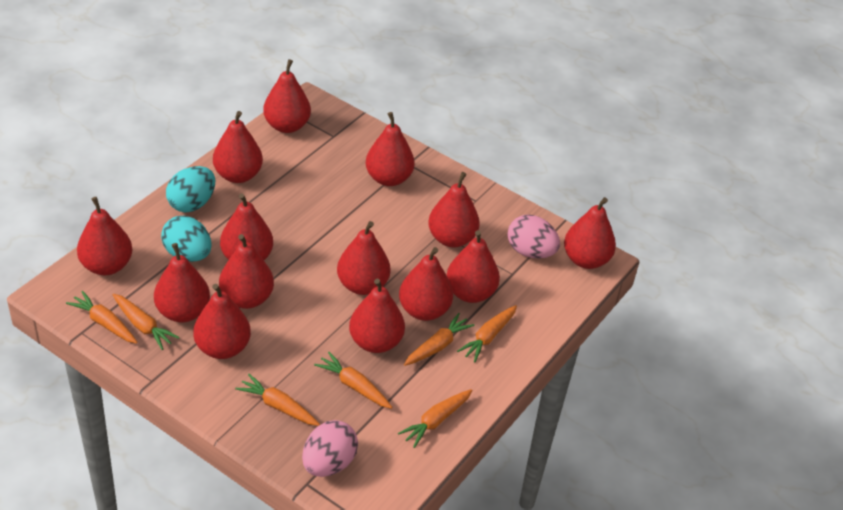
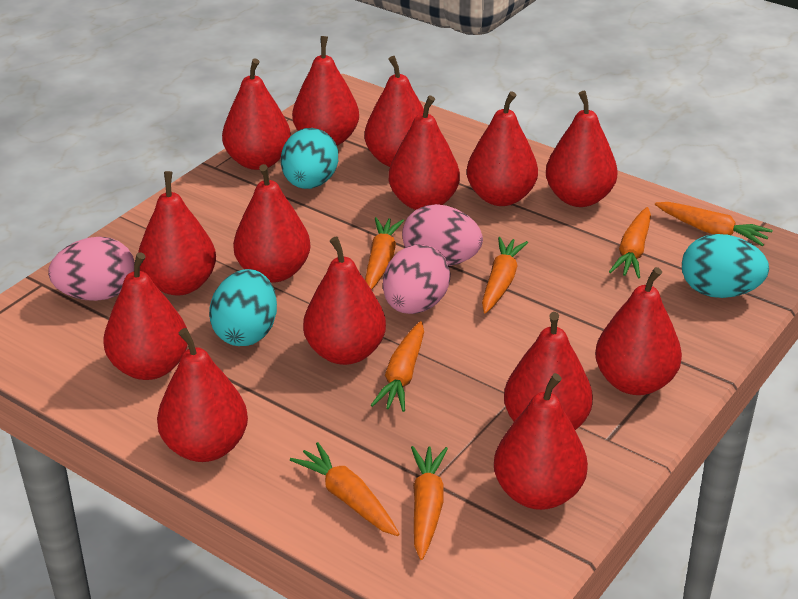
pink egg: 2 -> 3
turquoise egg: 2 -> 3

